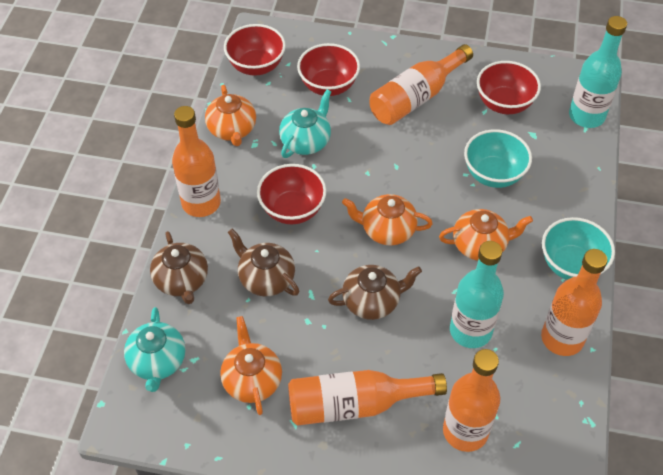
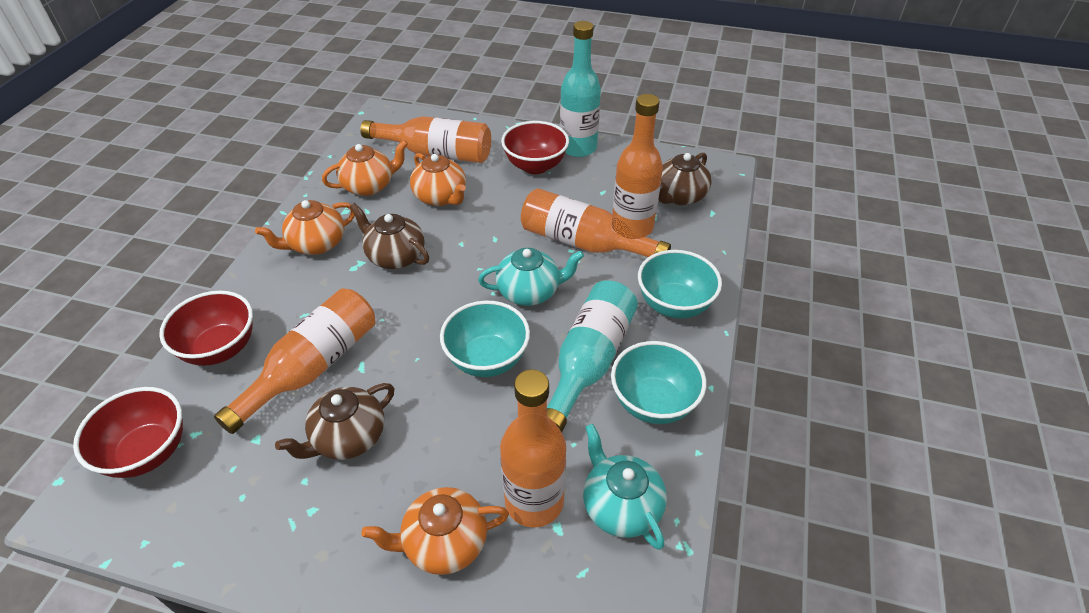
red bowl: 4 -> 3
turquoise bowl: 2 -> 3

